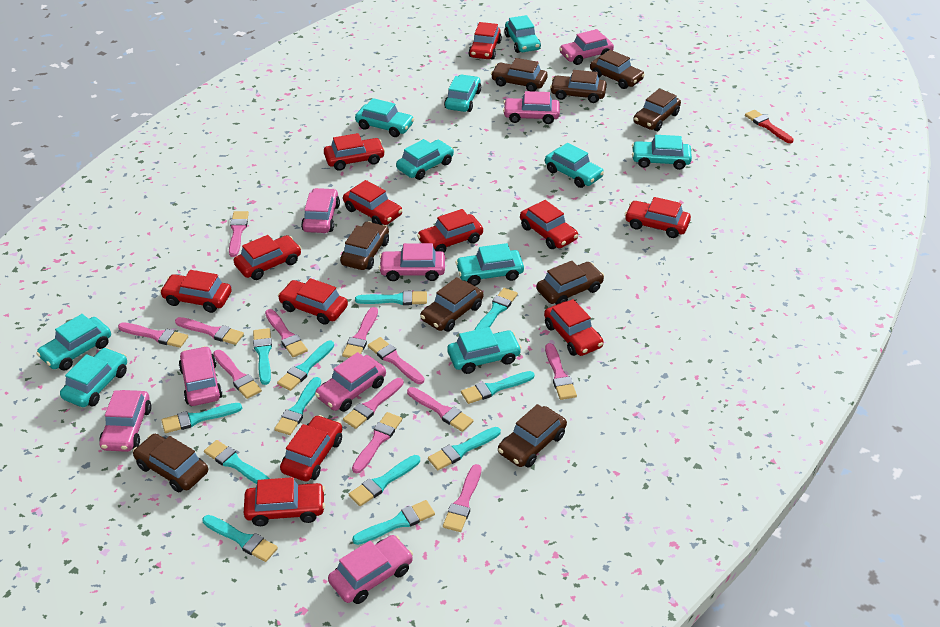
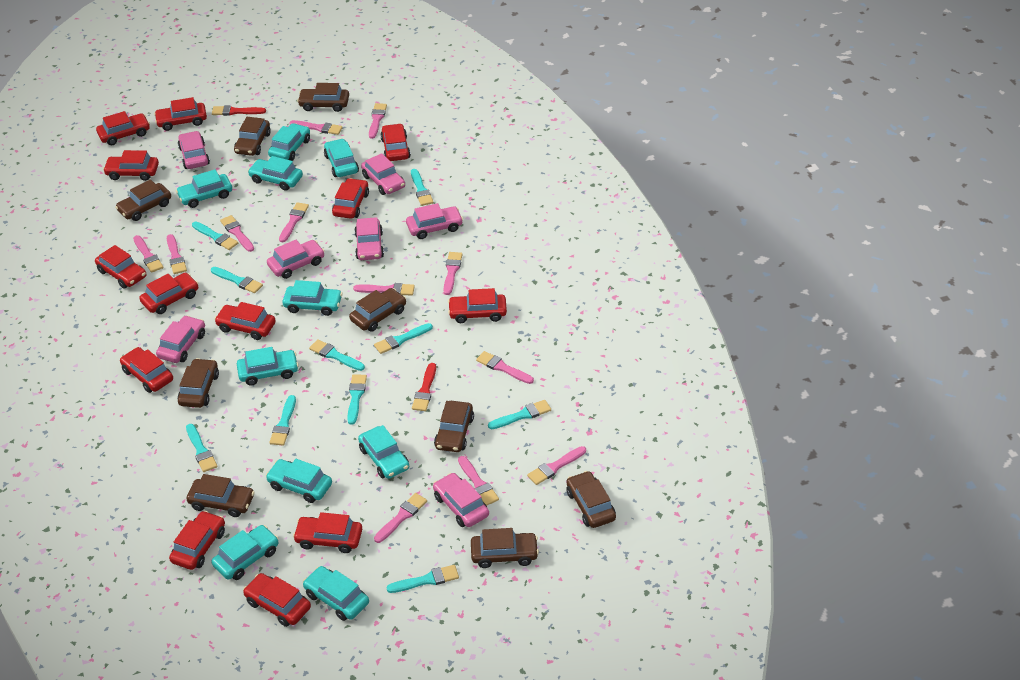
pink car: 8 -> 7
red brush: 1 -> 2
red car: 12 -> 13
turquoise brush: 12 -> 10

